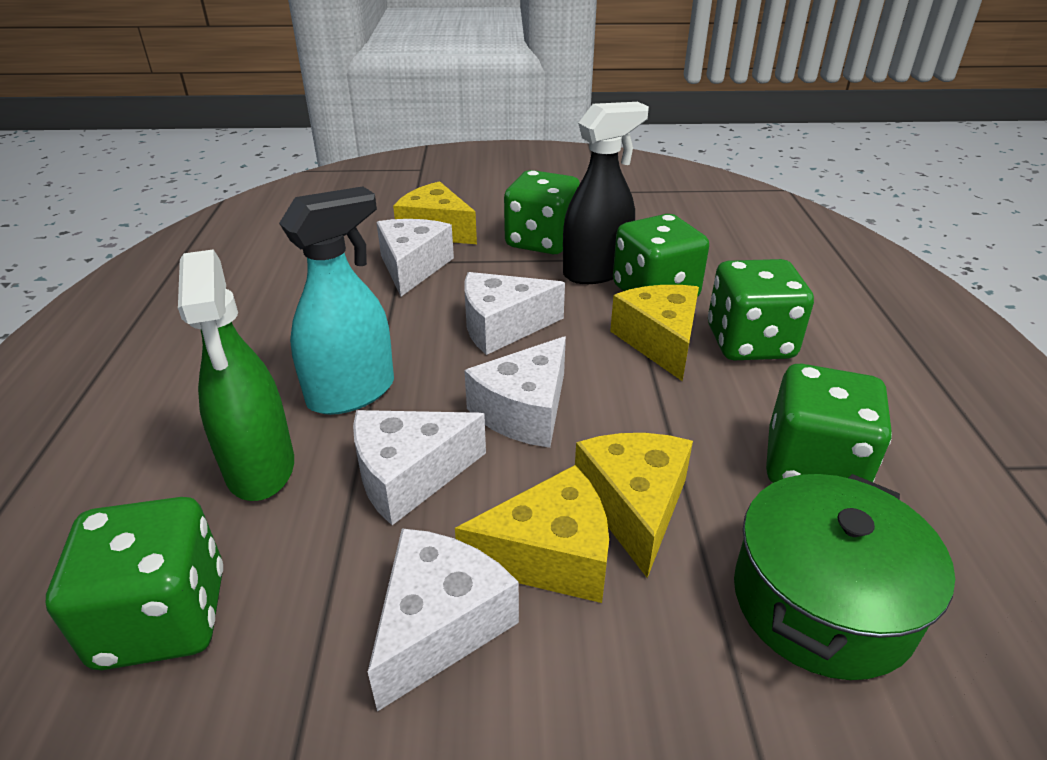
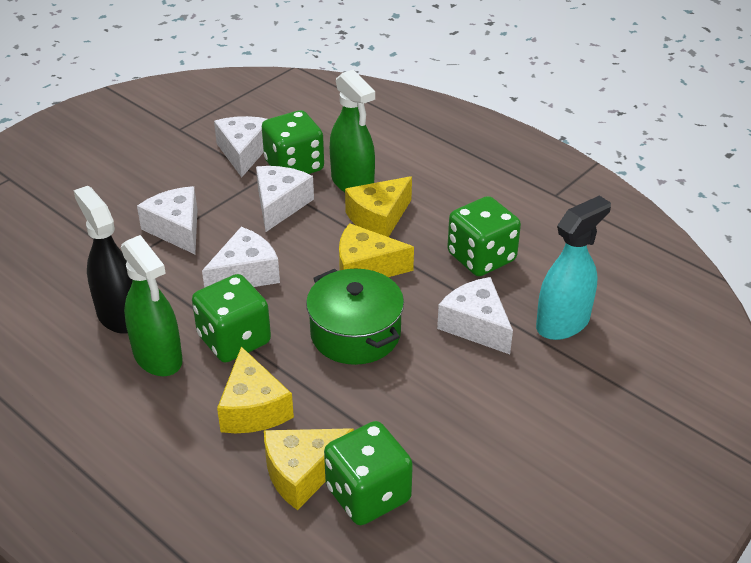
green dice: 5 -> 4
green spray bottle: 1 -> 2

